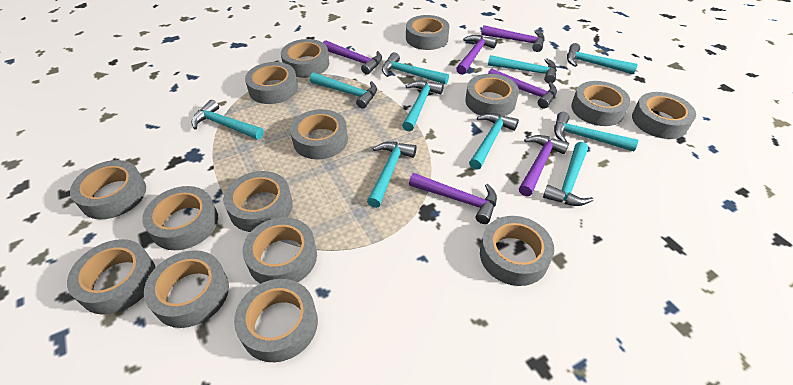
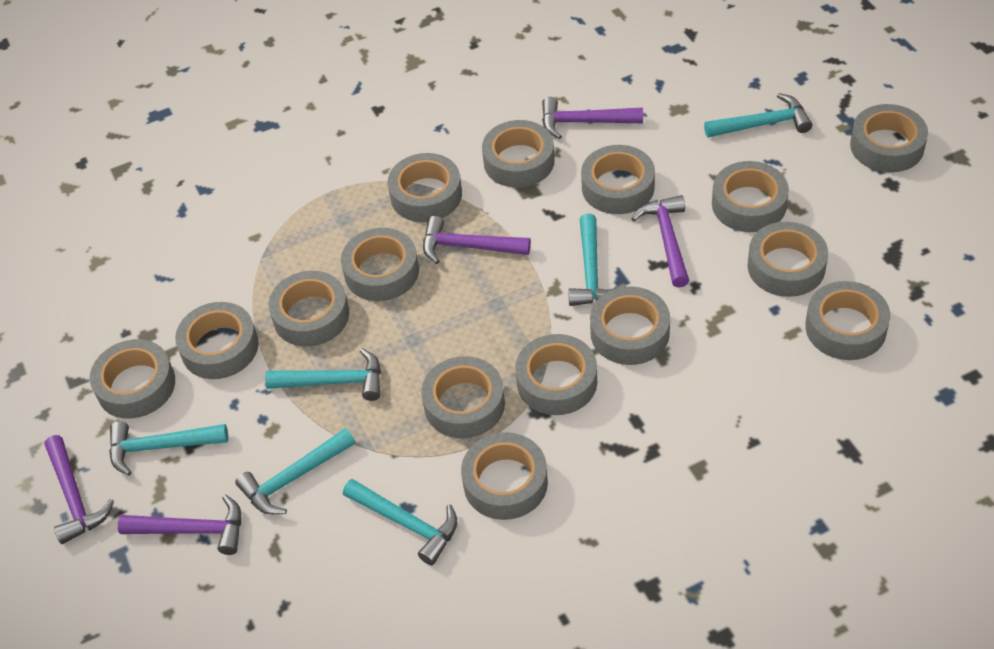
purple hammer: 6 -> 5
turquoise hammer: 10 -> 6

